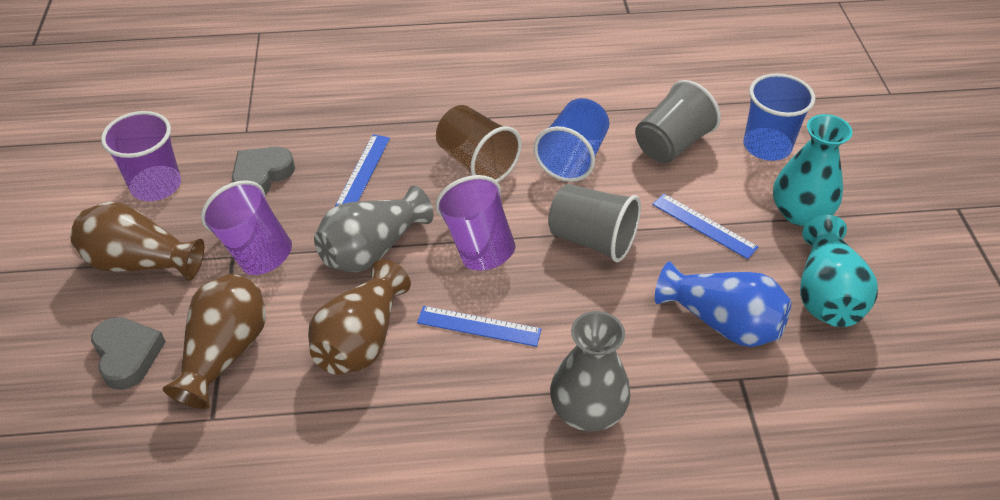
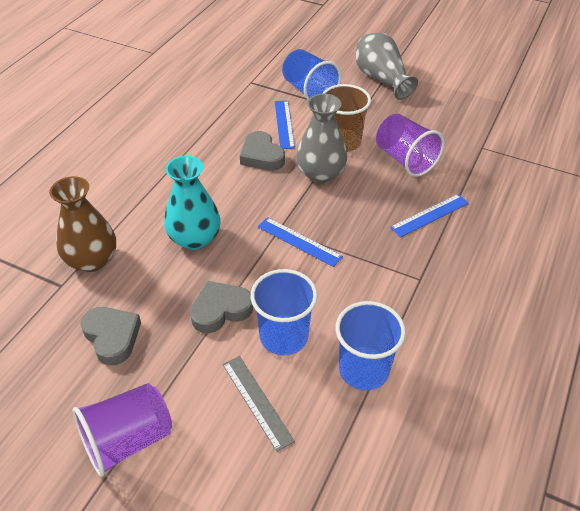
blue cup: 2 -> 3
blue vase: 1 -> 0
brown vase: 3 -> 1
grey cup: 2 -> 0
grey heart: 2 -> 3
grey ruler: 0 -> 1
purple cup: 3 -> 2
turquoise vase: 2 -> 1

